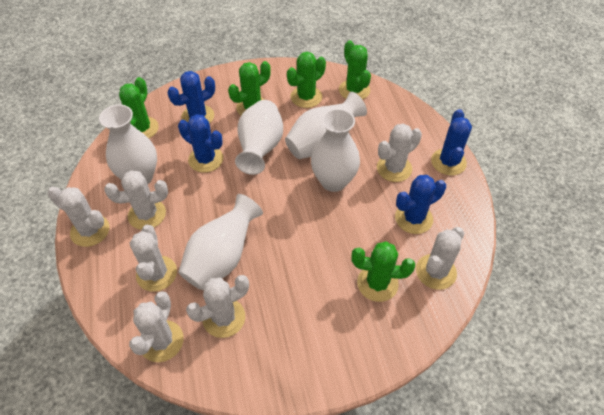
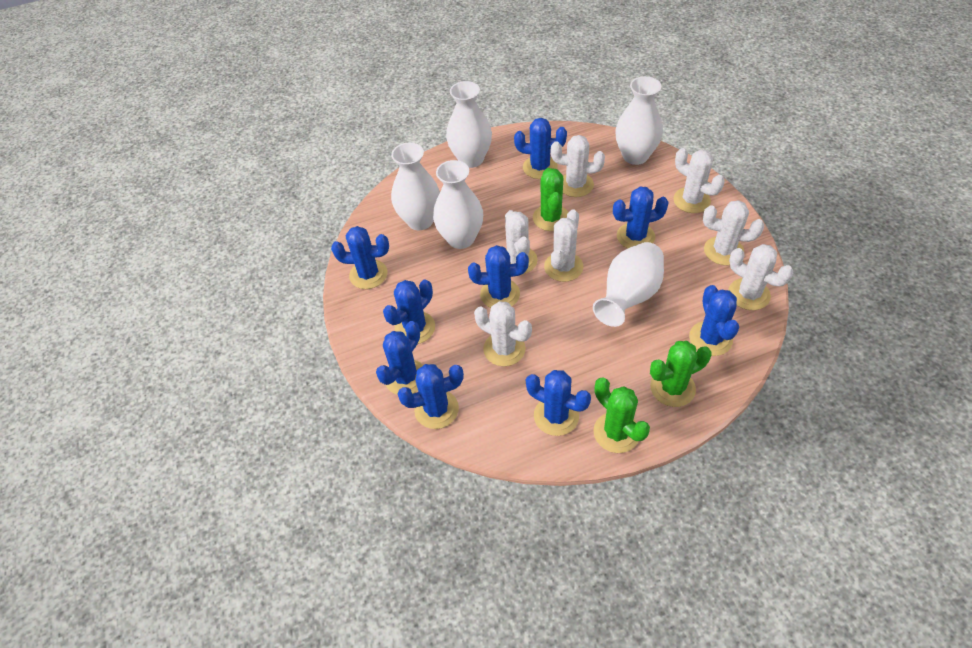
blue cactus: 4 -> 9
green cactus: 5 -> 3

